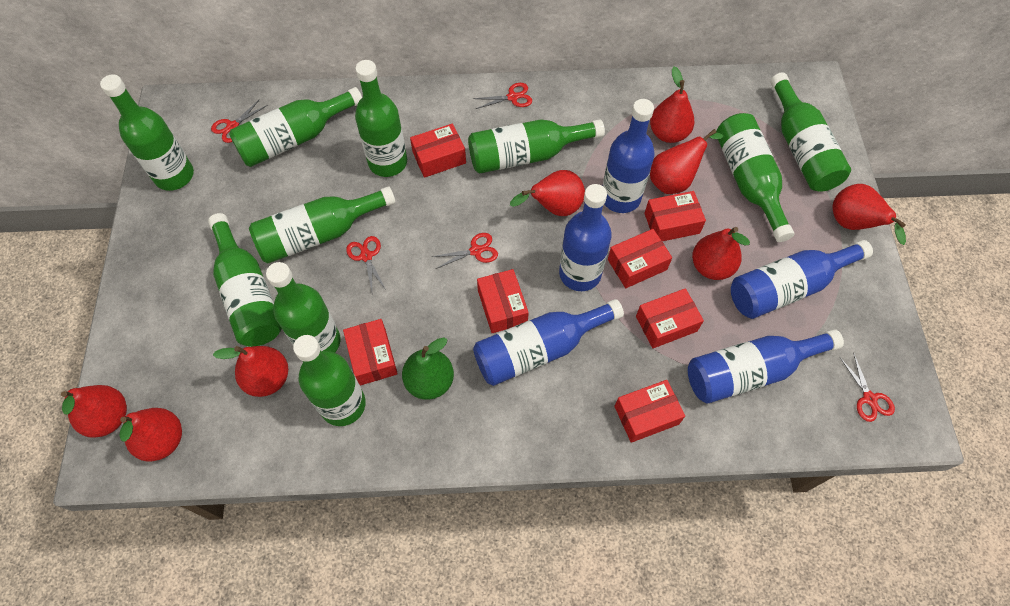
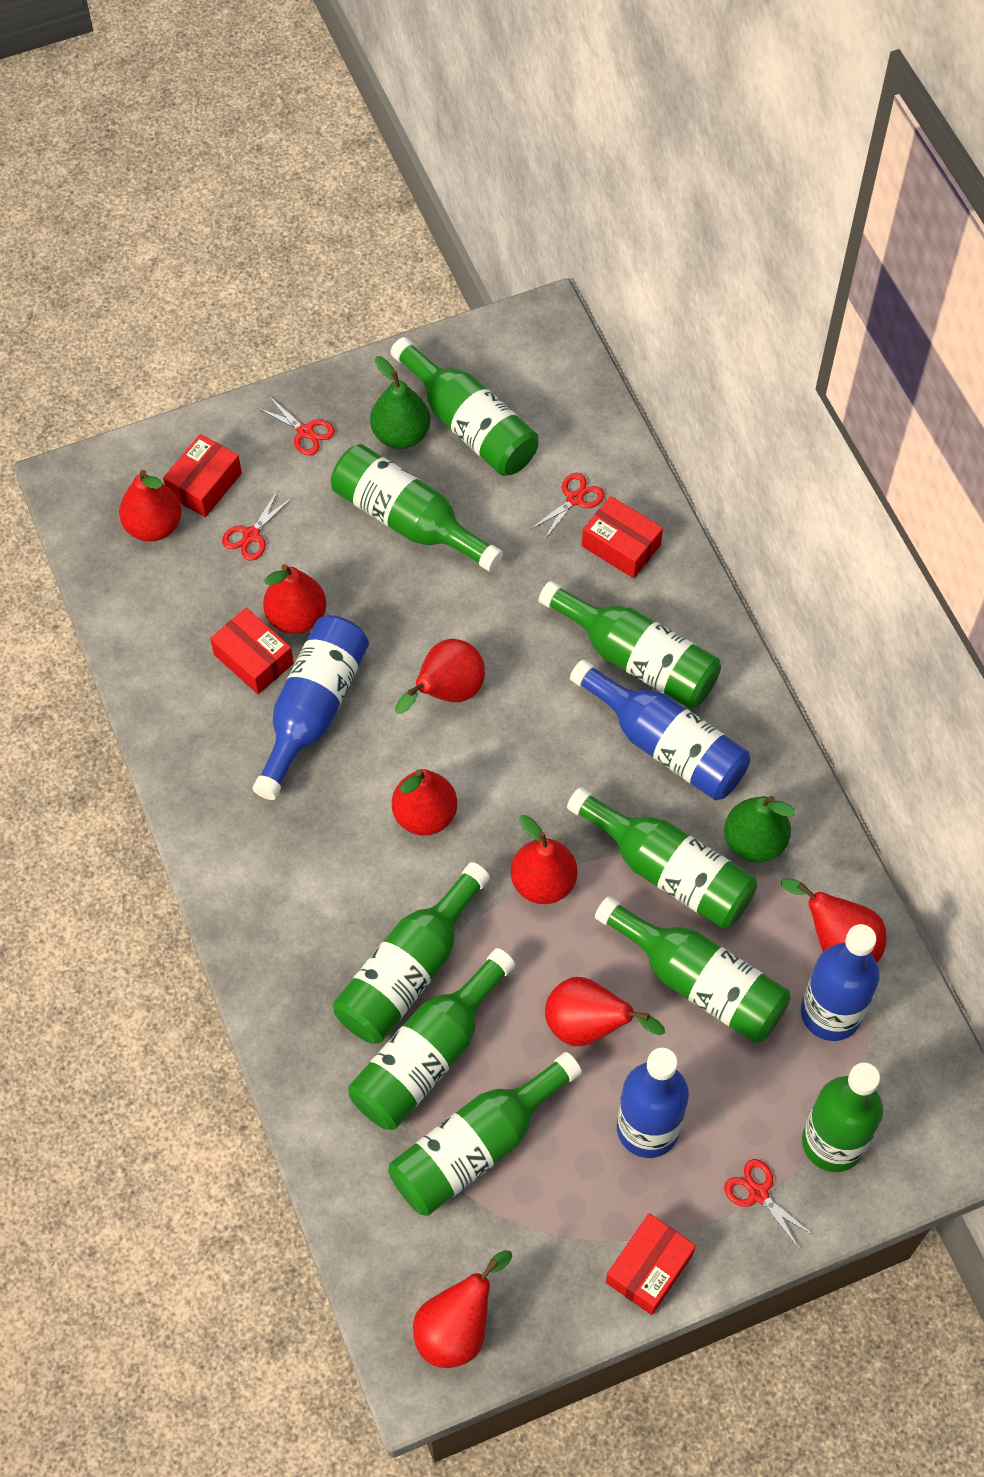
blue bottle: 5 -> 4
green bottle: 10 -> 9
green pear: 1 -> 2
red box: 7 -> 4
red scissors: 5 -> 4

